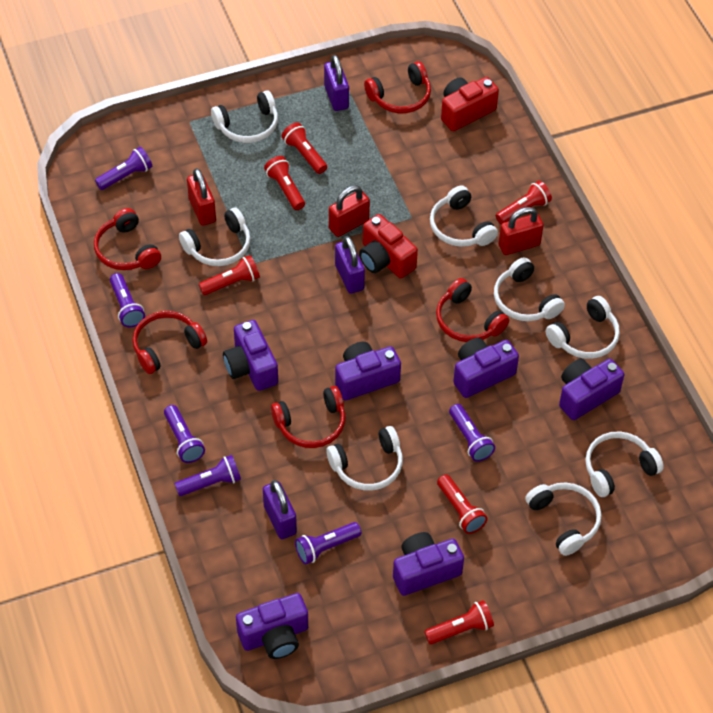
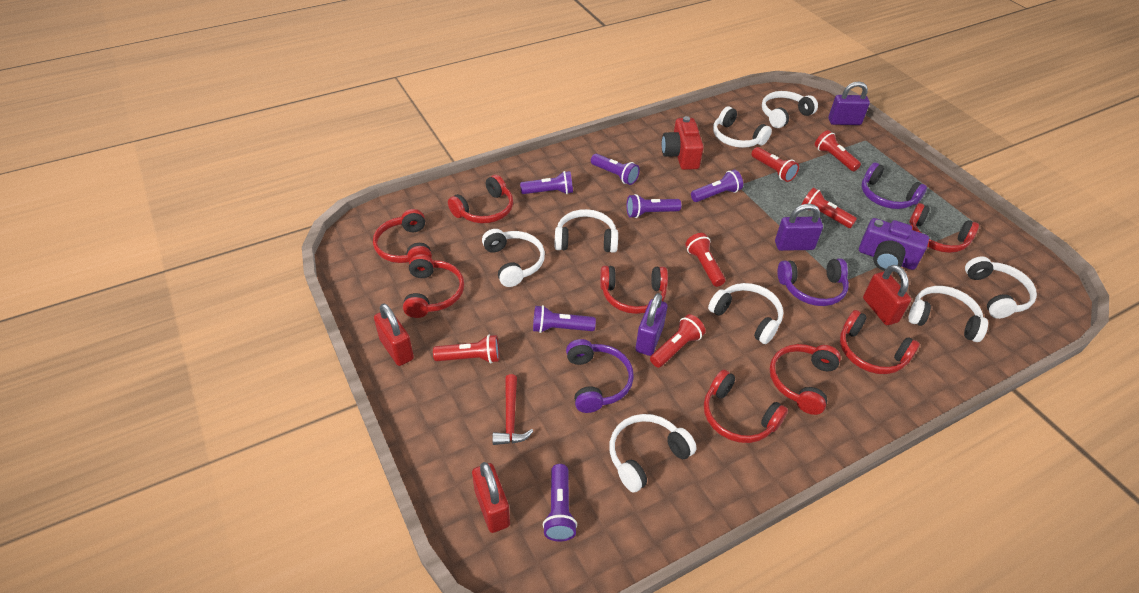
purple camera: 6 -> 1
purple headphones: 0 -> 3
red camera: 2 -> 1
red hammer: 0 -> 1
red headphones: 5 -> 8

